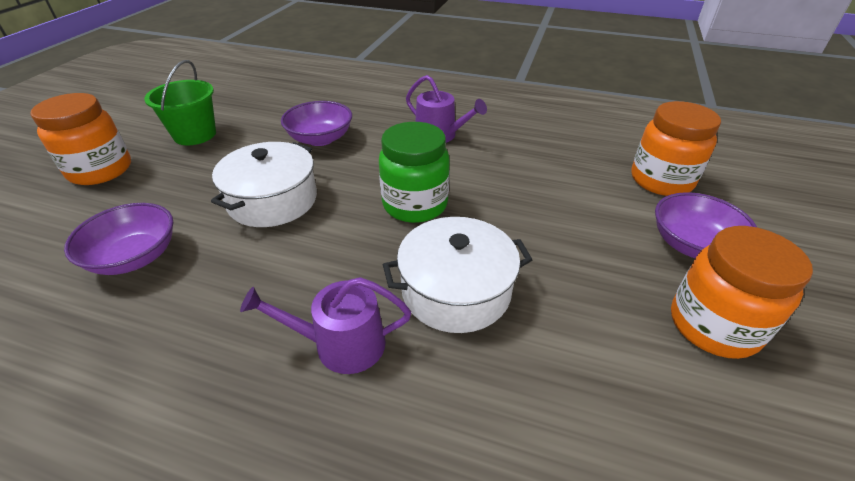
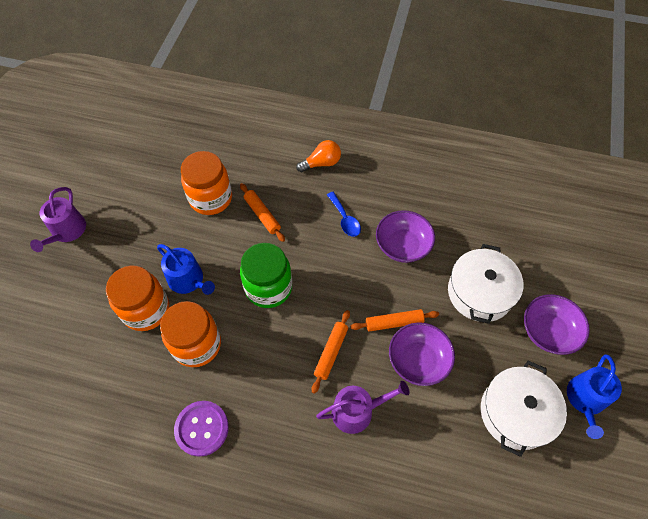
blue spoon: 0 -> 1
blue watering can: 0 -> 2
green bucket: 1 -> 0
orange light bulb: 0 -> 1
orange rolling pin: 0 -> 3
purple button: 0 -> 1

